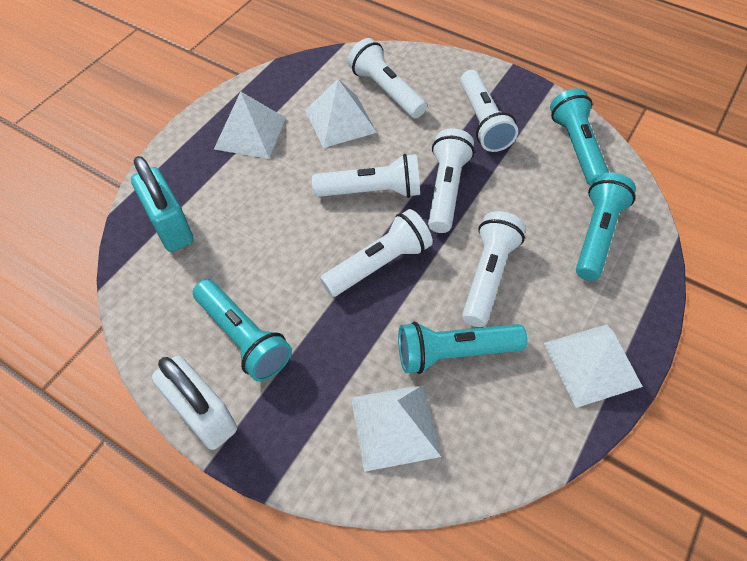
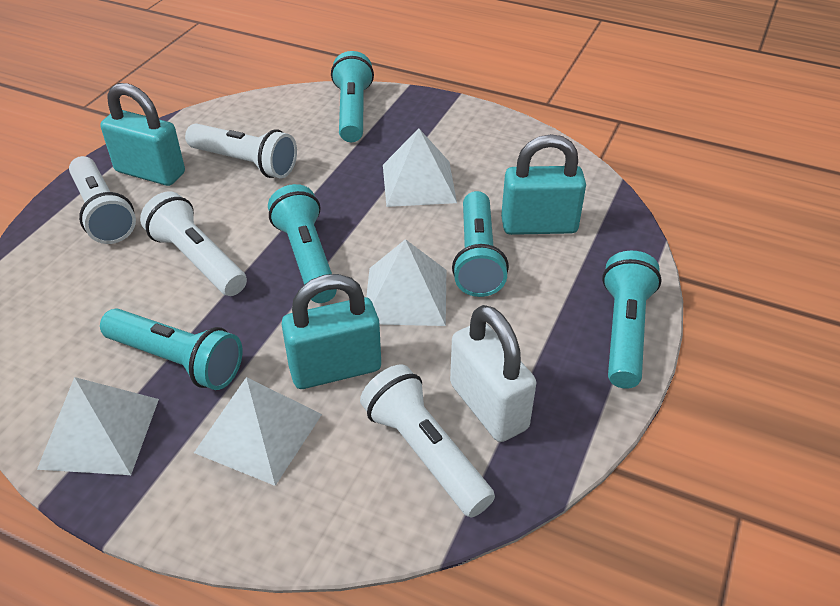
turquoise flashlight: 4 -> 5
turquoise padlock: 1 -> 3
white flashlight: 6 -> 4

